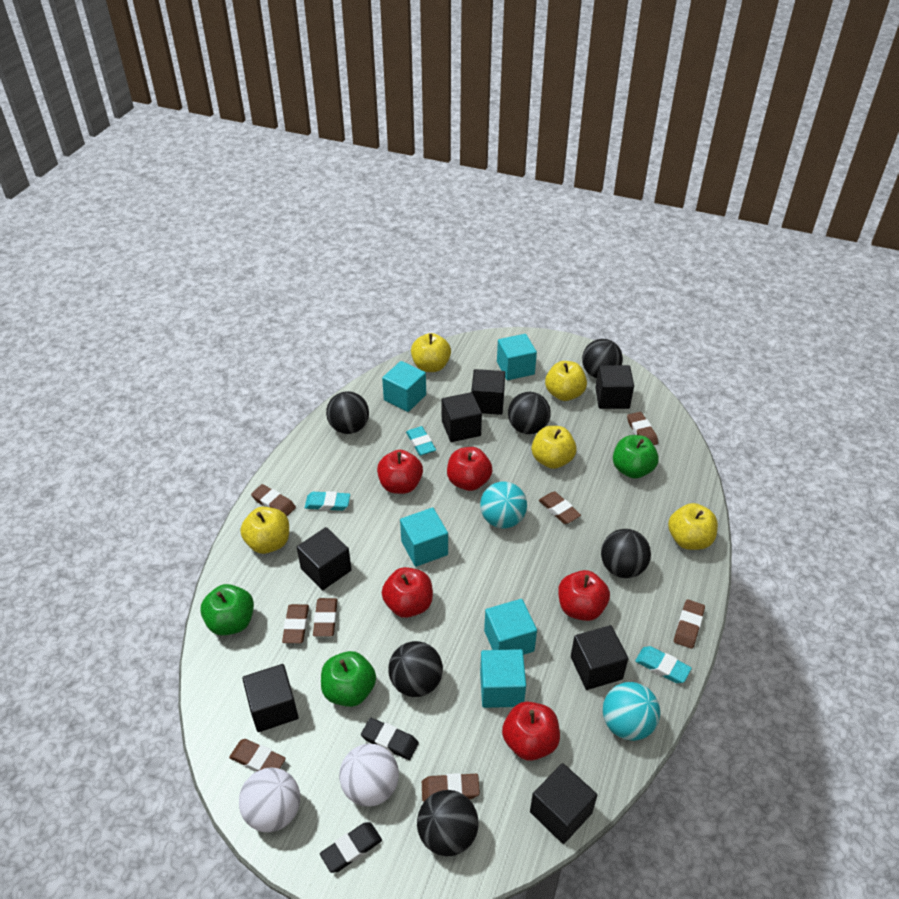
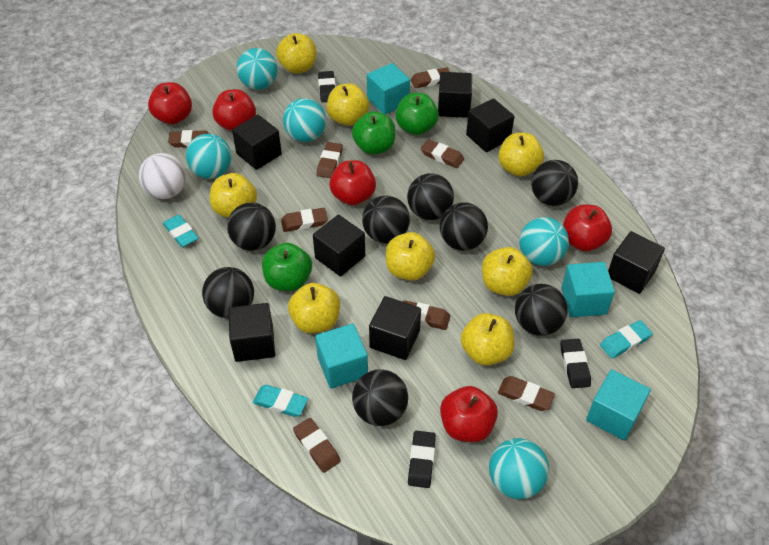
black ball: 6 -> 8
black eraser: 2 -> 3
turquoise ball: 2 -> 5
turquoise cube: 5 -> 4
white ball: 2 -> 1
yellow apple: 5 -> 8

